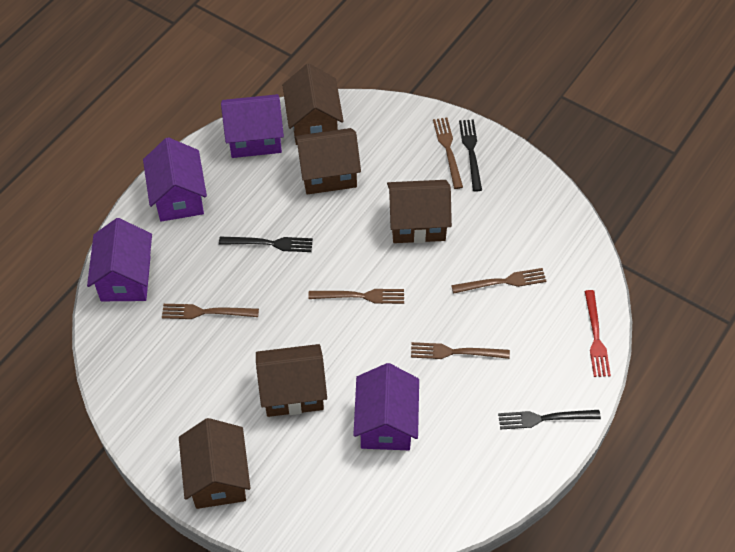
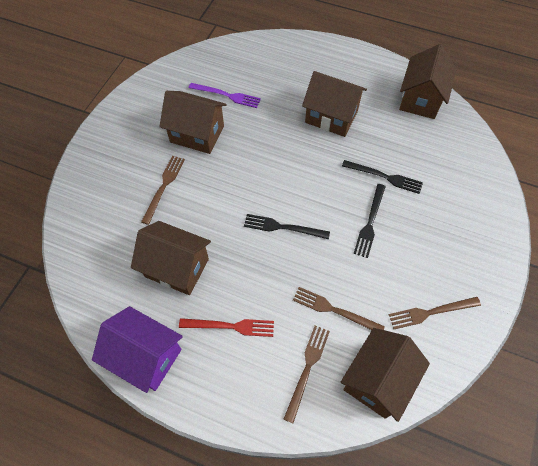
brown fork: 5 -> 4
purple fork: 0 -> 1
purple house: 4 -> 1

